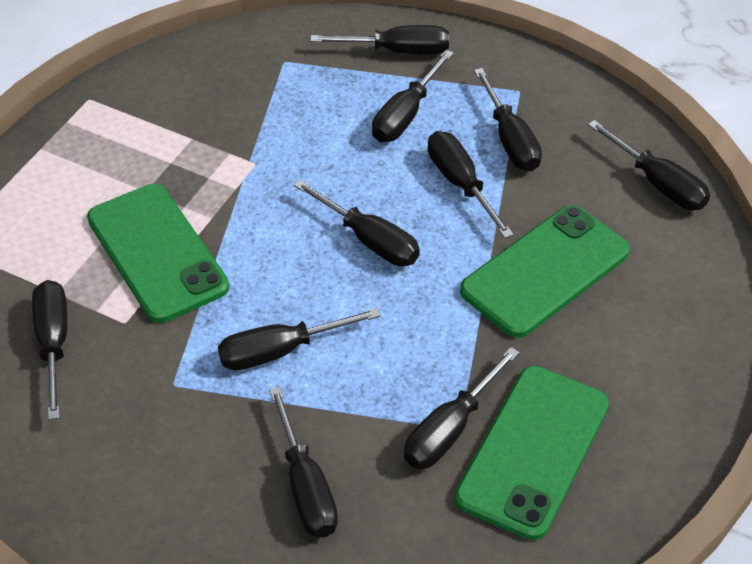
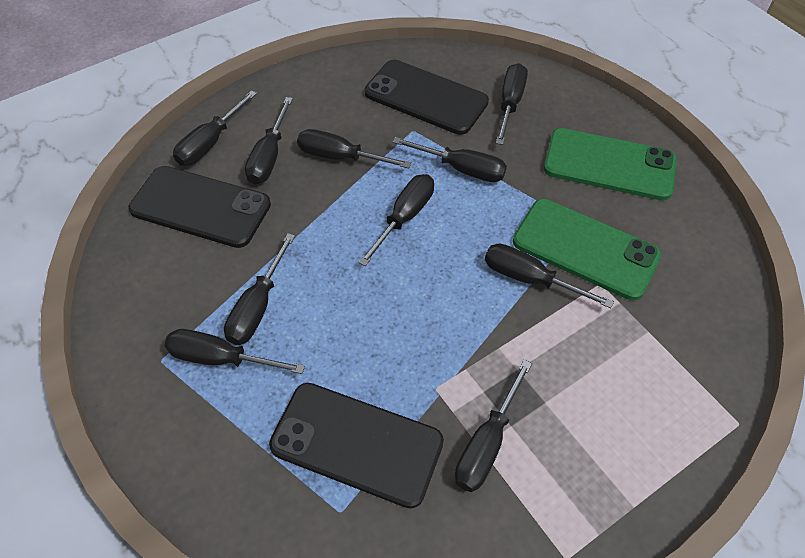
black phone: 0 -> 3
green phone: 3 -> 2

